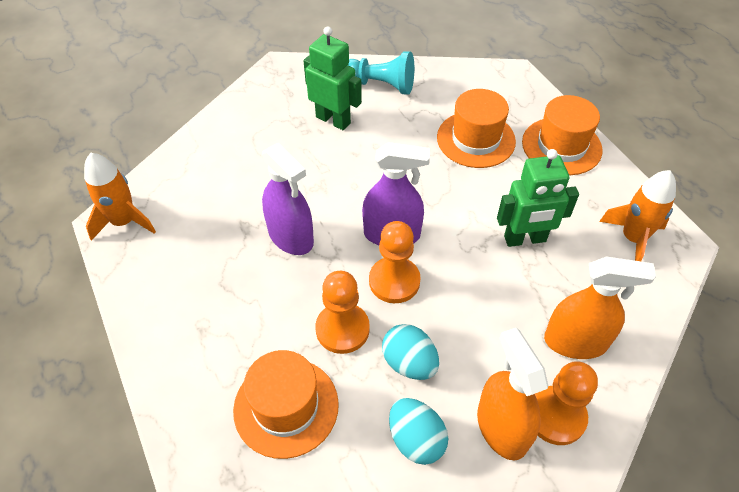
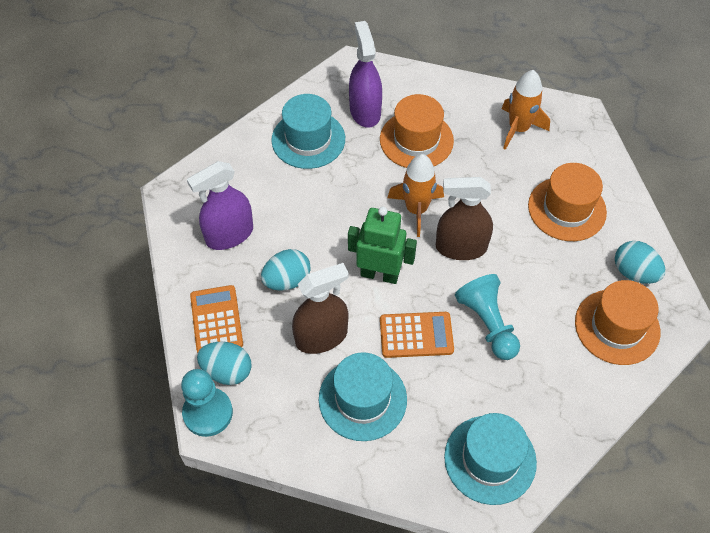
brown spray bottle: 0 -> 2
green robot: 2 -> 1
orange calculator: 0 -> 2
orange pawn: 3 -> 0
orange spray bottle: 2 -> 0
turquoise egg: 2 -> 3
turquoise hat: 0 -> 3
turquoise pawn: 1 -> 2

